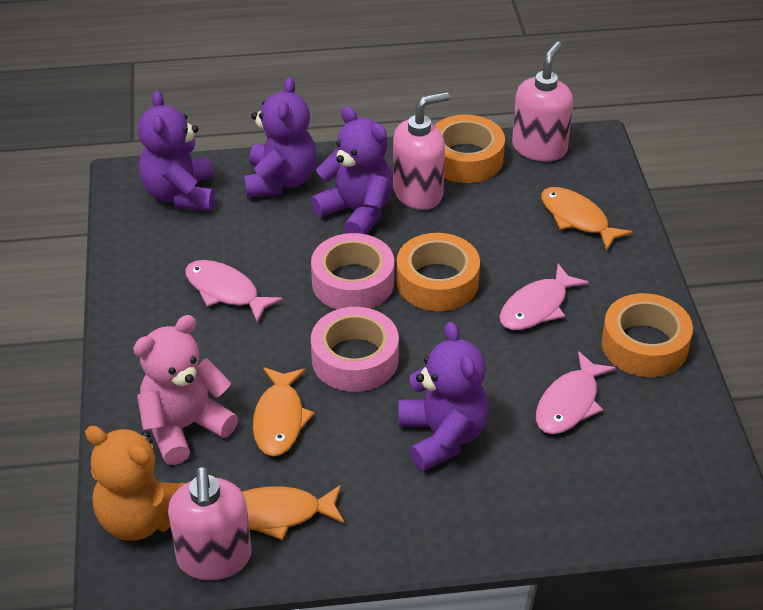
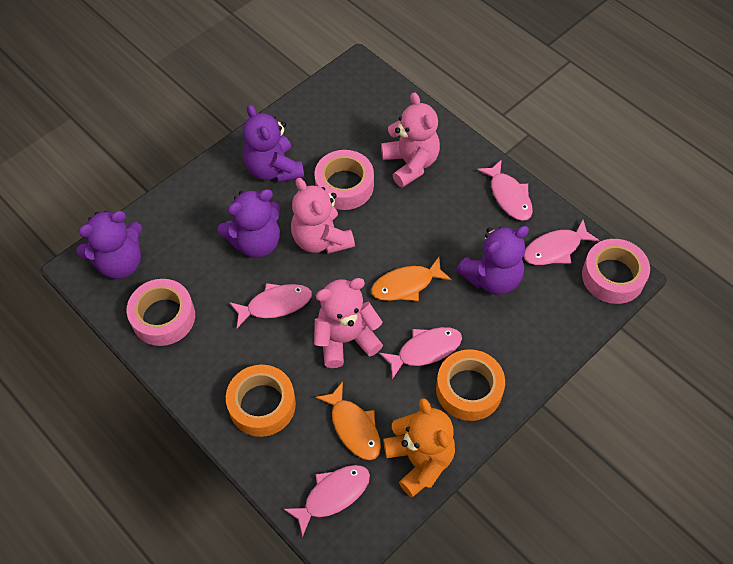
orange fish: 3 -> 2
orange tape: 3 -> 2
pink fish: 3 -> 5
pink soap dispenser: 3 -> 0
pink tape: 2 -> 3
pink teddy bear: 1 -> 3

